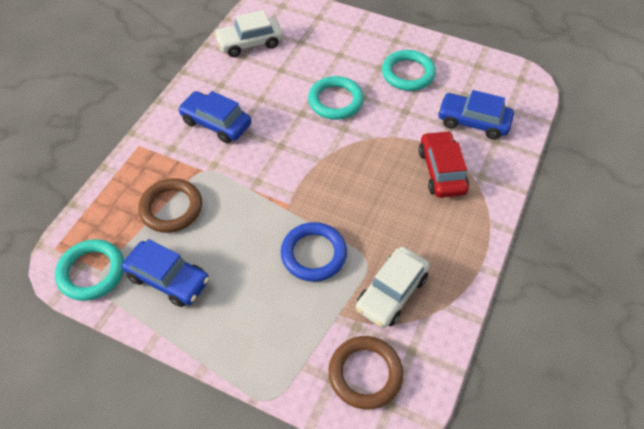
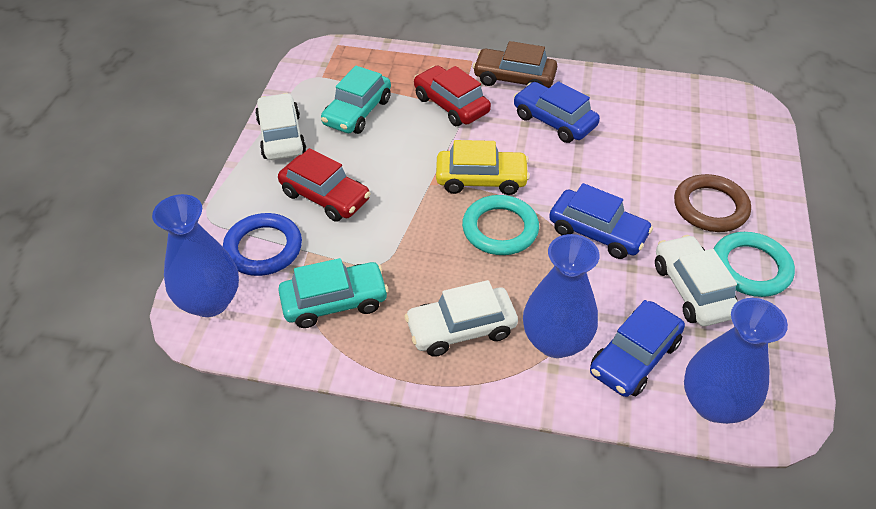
blue vase: 0 -> 3
brown car: 0 -> 1
brown ring: 2 -> 1
red car: 1 -> 2
turquoise car: 0 -> 2
turquoise ring: 3 -> 2
white car: 2 -> 3
yellow car: 0 -> 1

